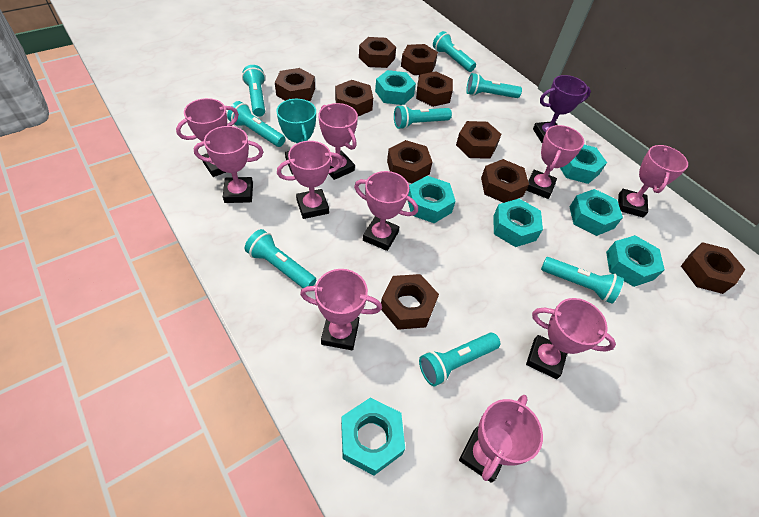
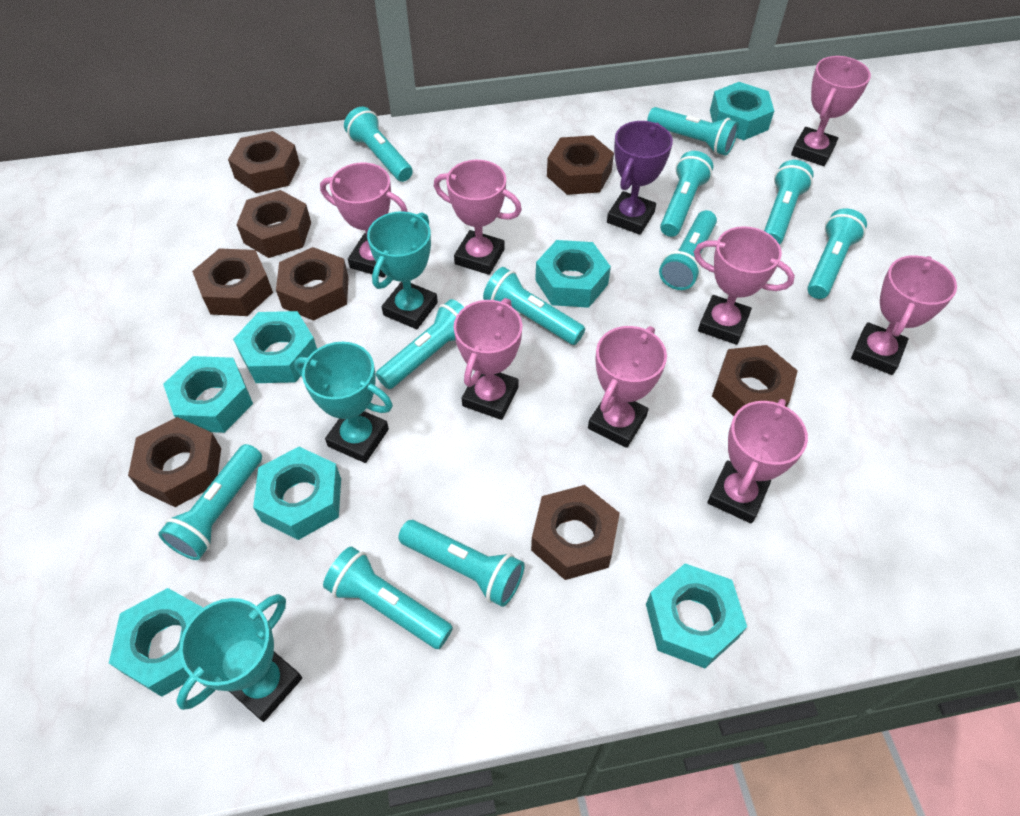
brown nut: 10 -> 8
pink trophy: 10 -> 8
turquoise flashlight: 8 -> 11
turquoise trophy: 1 -> 3

